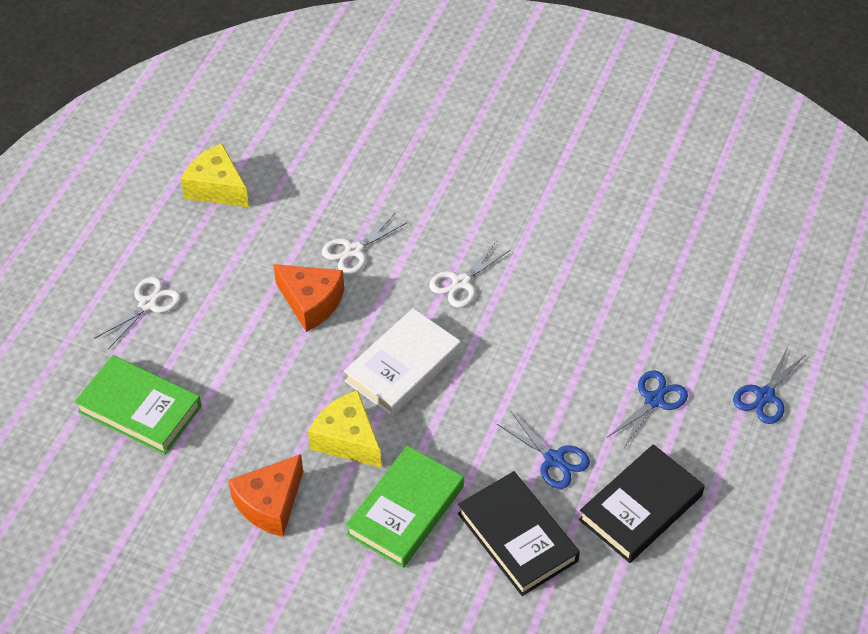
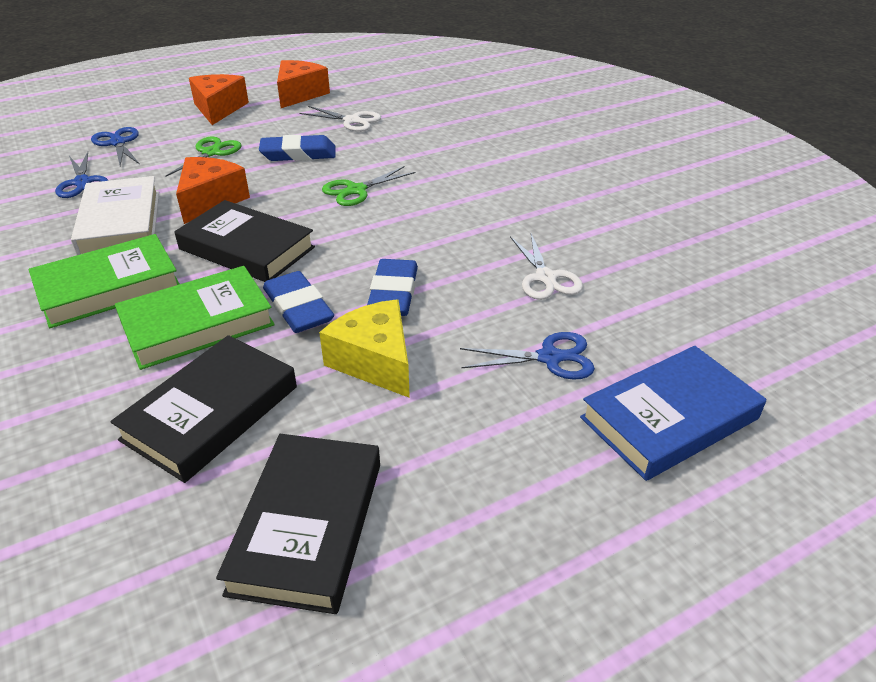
black book: 2 -> 3
blue book: 0 -> 1
blue eraser: 0 -> 3
green scissors: 0 -> 2
orange cheese: 2 -> 3
white scissors: 3 -> 2
yellow cheese: 2 -> 1

